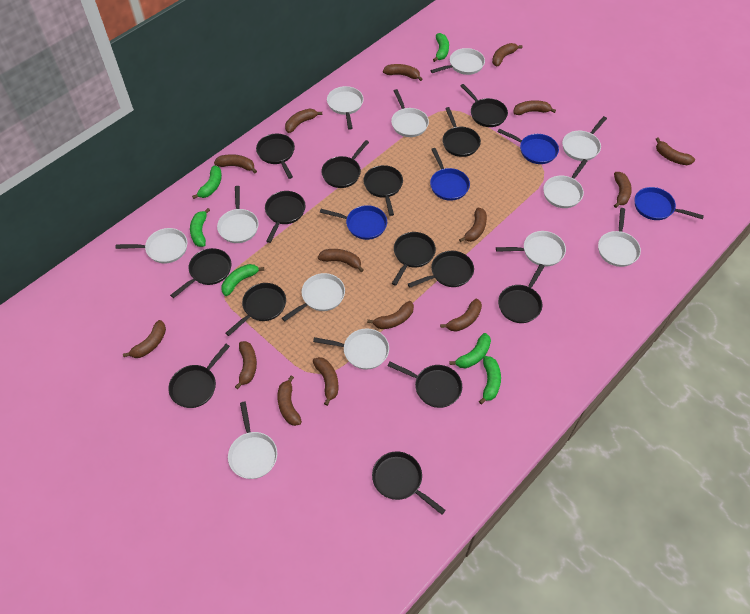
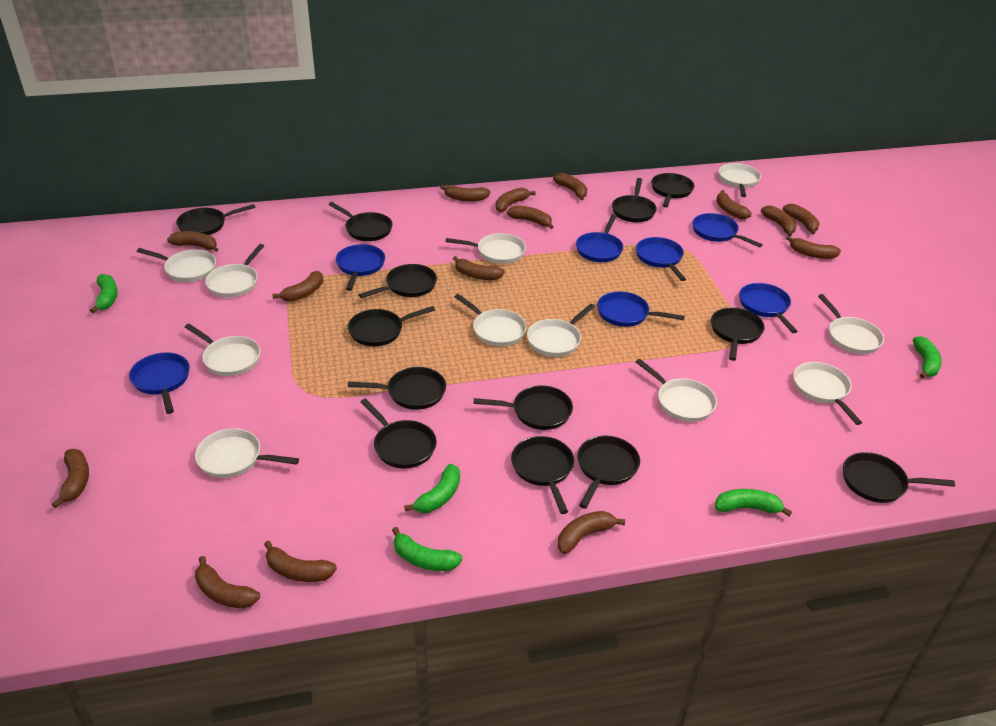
black pan: 14 -> 13
blue pan: 4 -> 7
green banana: 6 -> 5
white pan: 12 -> 11

